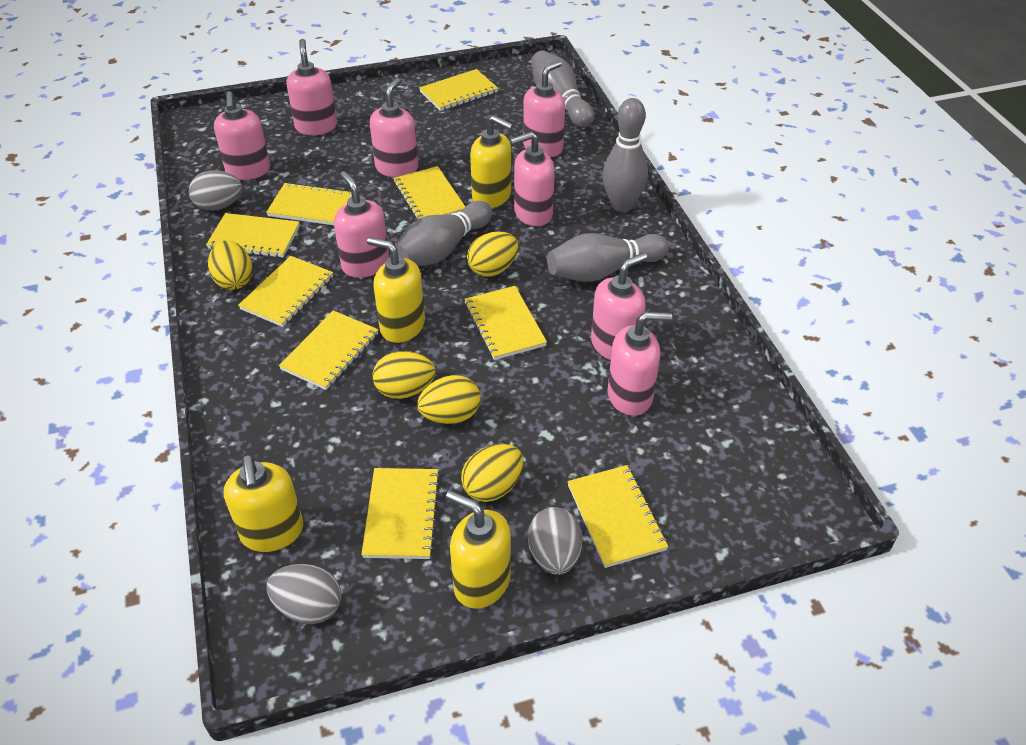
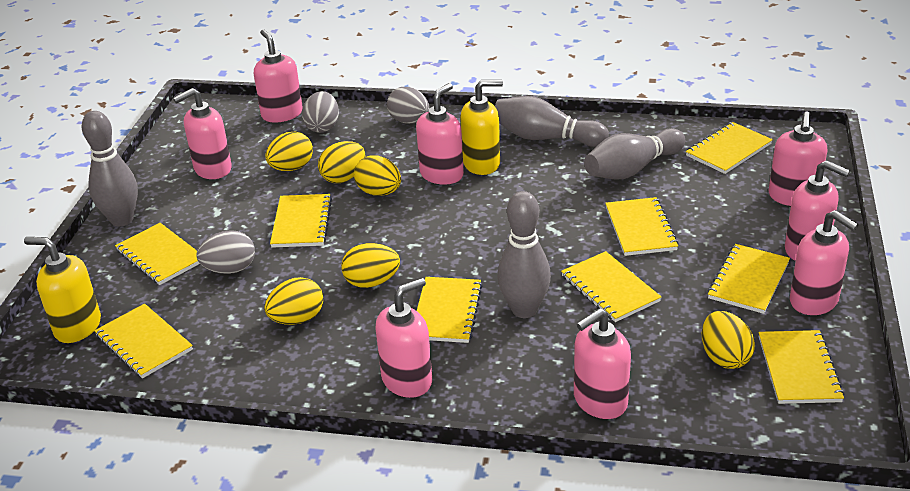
yellow egg: 5 -> 6
yellow soap dispenser: 4 -> 2

